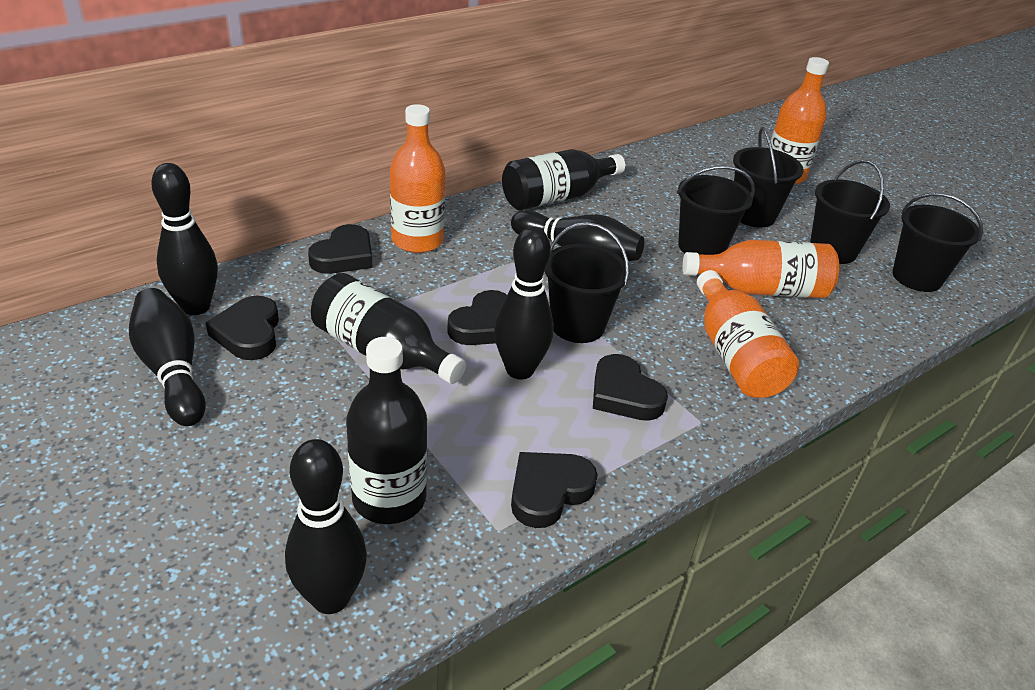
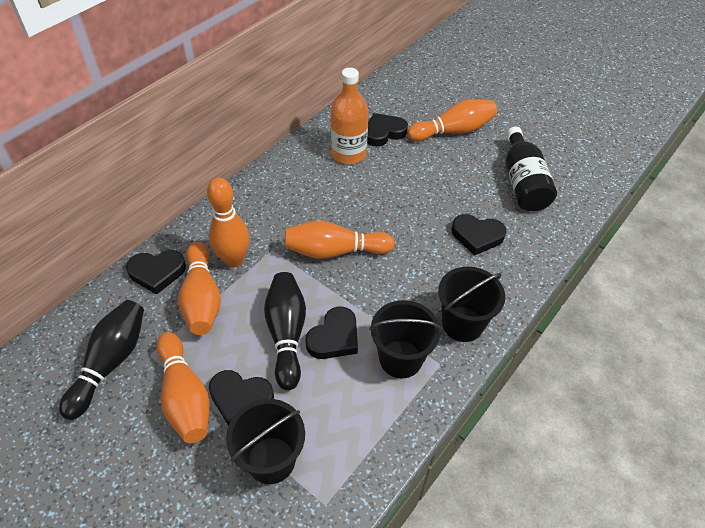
black bottle: 3 -> 1
black bowling pin: 5 -> 2
black bucket: 5 -> 3
orange bottle: 4 -> 1
orange bowling pin: 0 -> 5

